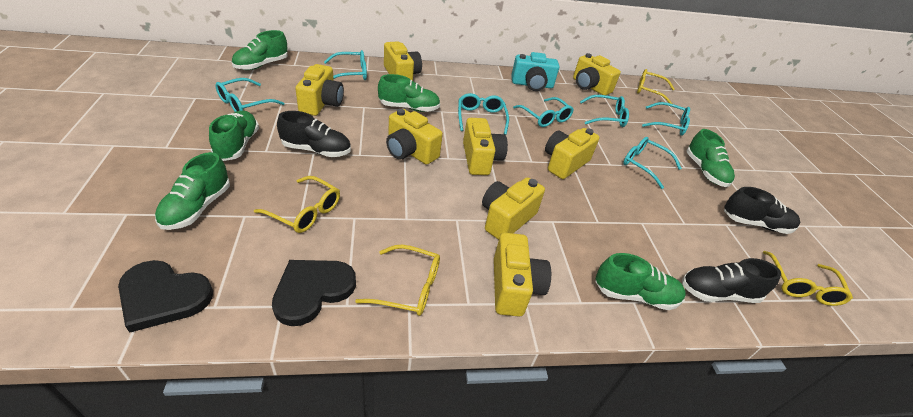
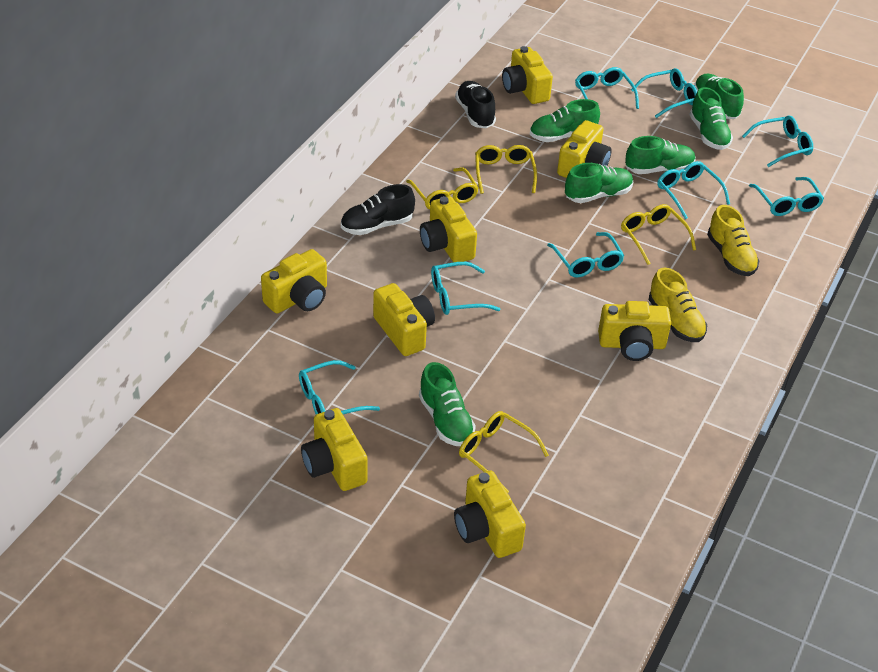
black heart: 2 -> 0
black shoe: 3 -> 2
turquoise camera: 1 -> 0
turquoise glasses: 7 -> 8
yellow shoe: 0 -> 2

